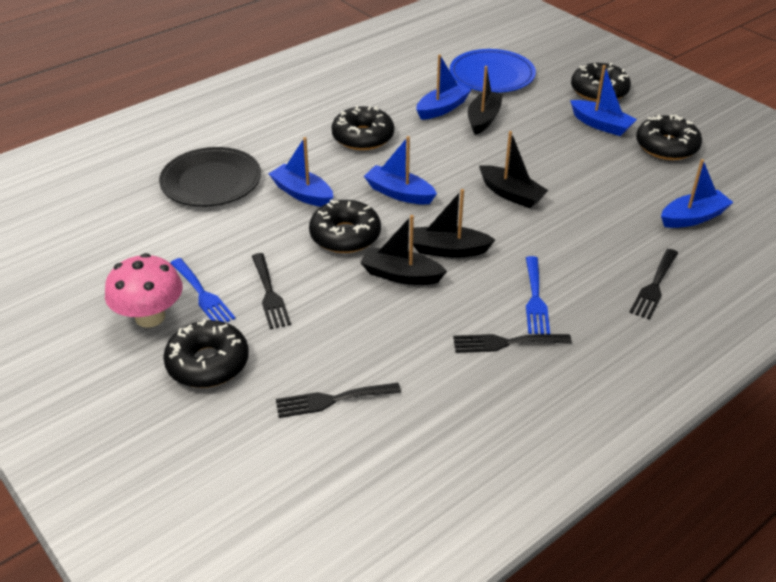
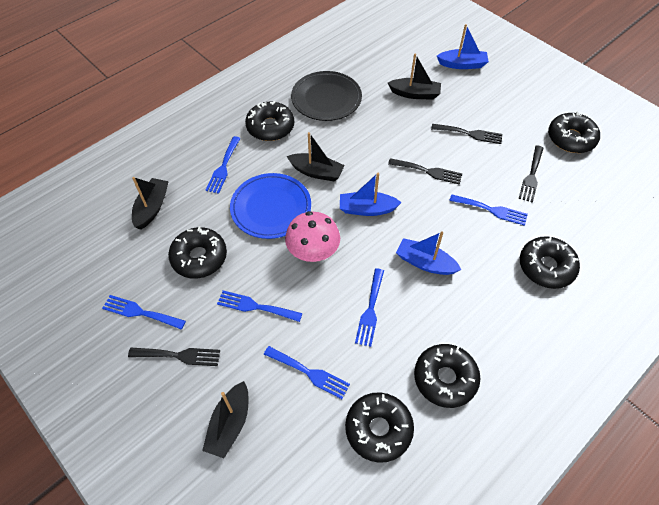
black donut: 5 -> 6
blue boat: 5 -> 3
blue fork: 2 -> 6

